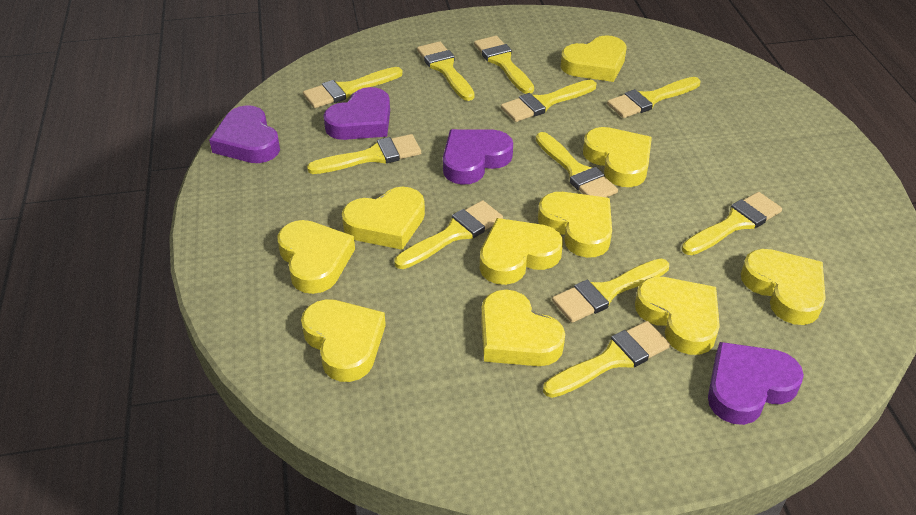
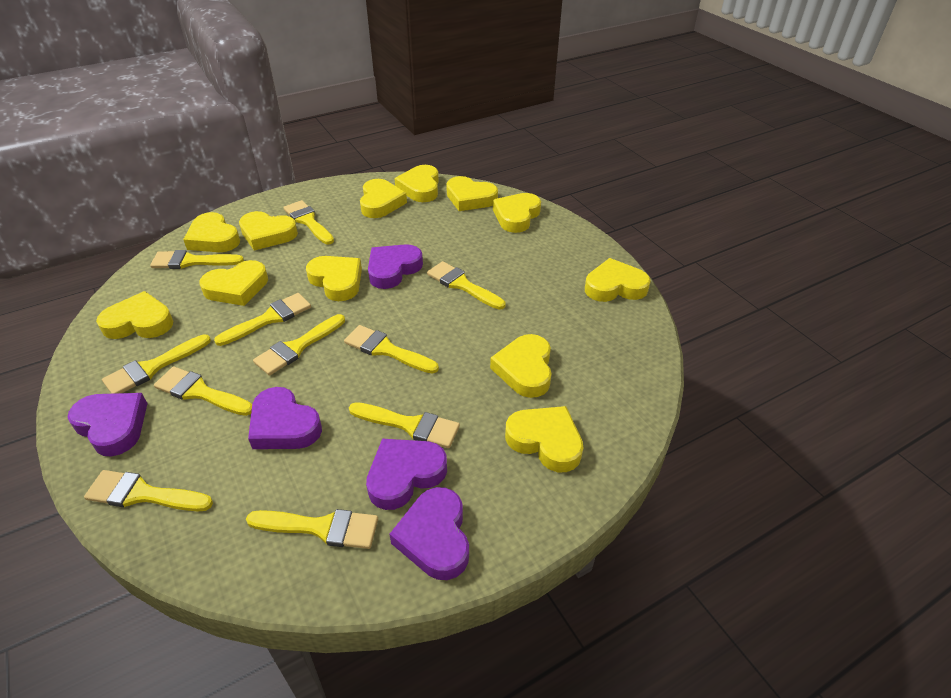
purple heart: 4 -> 5
yellow heart: 10 -> 12

